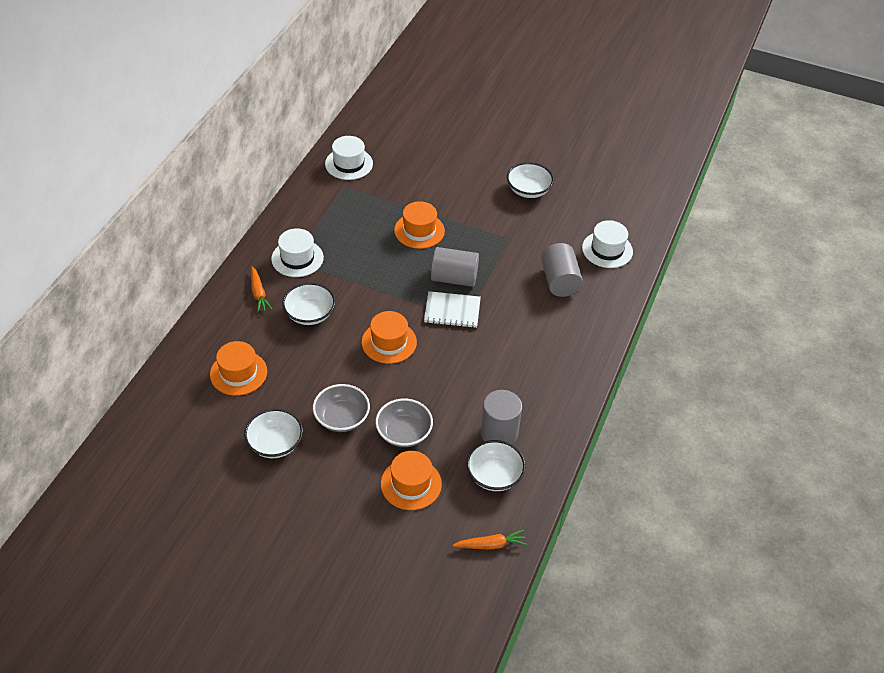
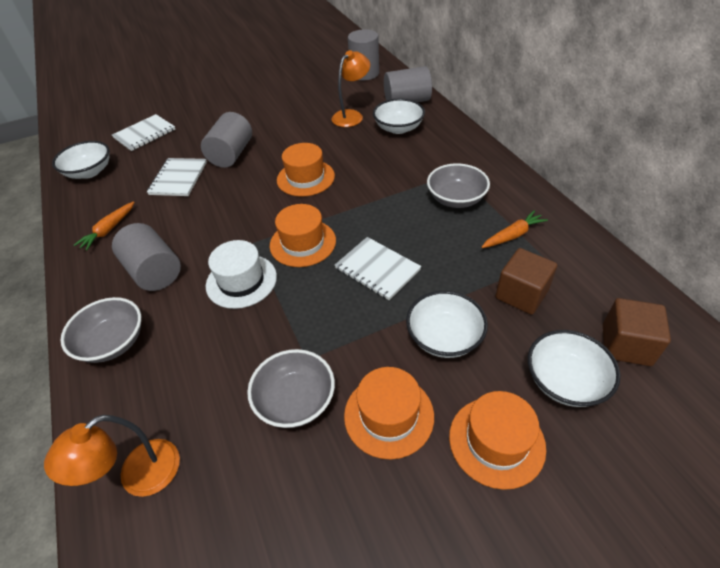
brown cube: 0 -> 2
grey bowl: 2 -> 3
grey cylinder: 3 -> 4
orange lamp: 0 -> 2
white hat: 3 -> 1
white notebook: 1 -> 3

